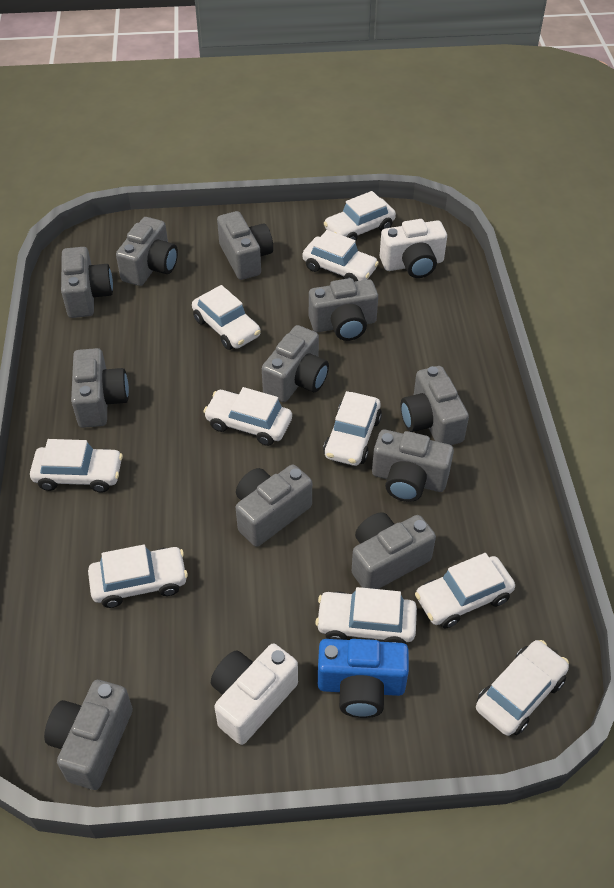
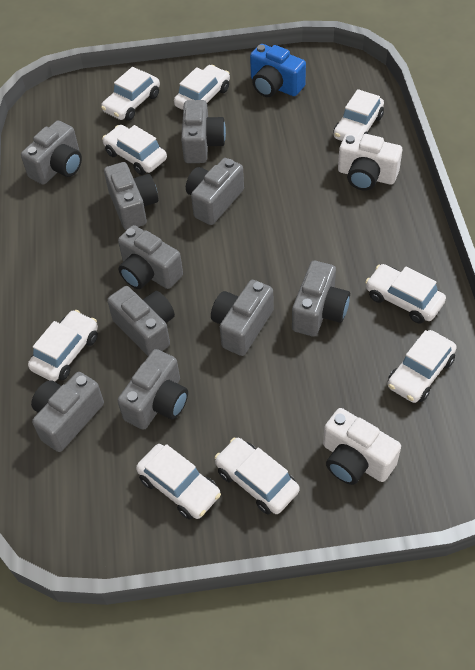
grey camera: 11 -> 10
white car: 10 -> 9

